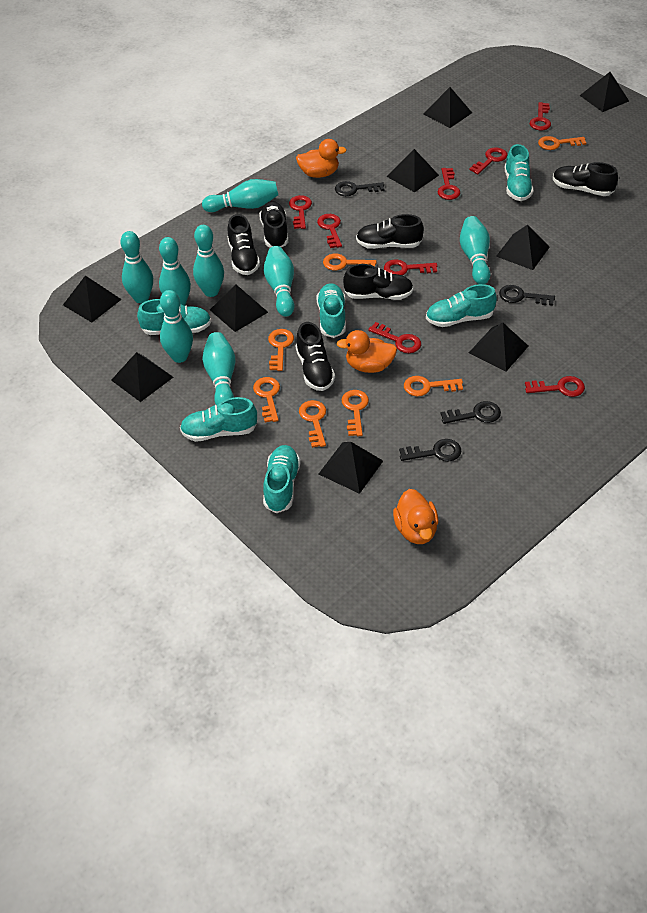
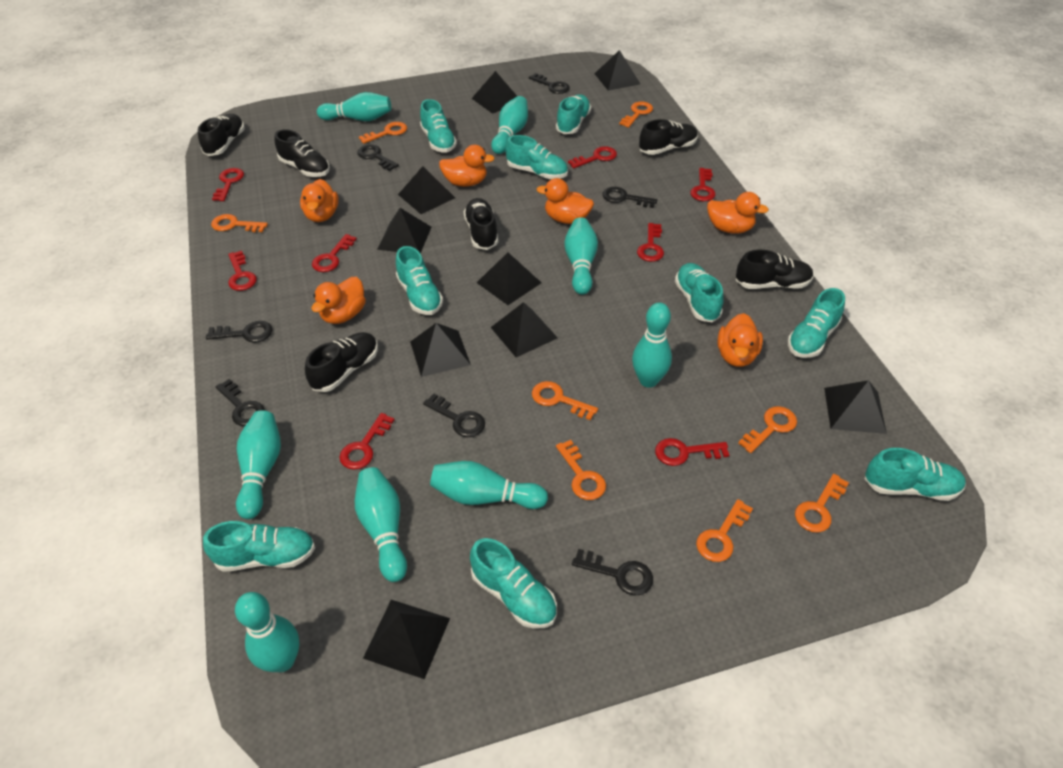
black key: 4 -> 7
orange duck: 3 -> 6
orange key: 7 -> 8
turquoise shoe: 6 -> 9

